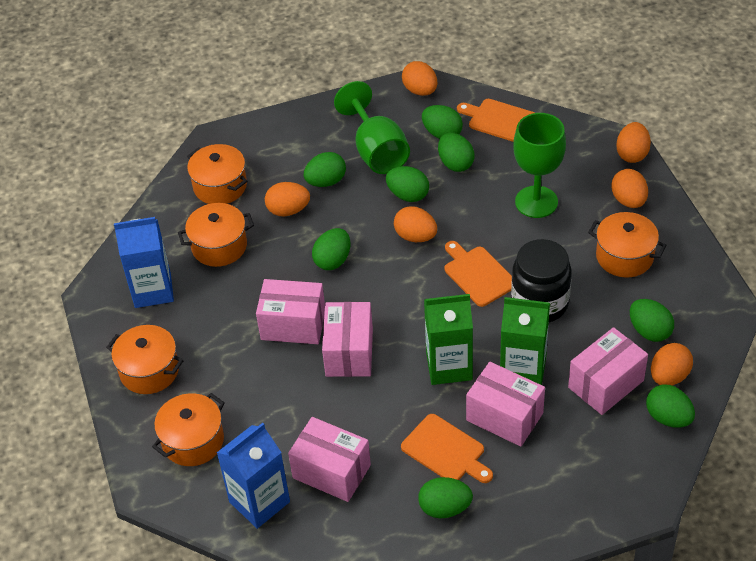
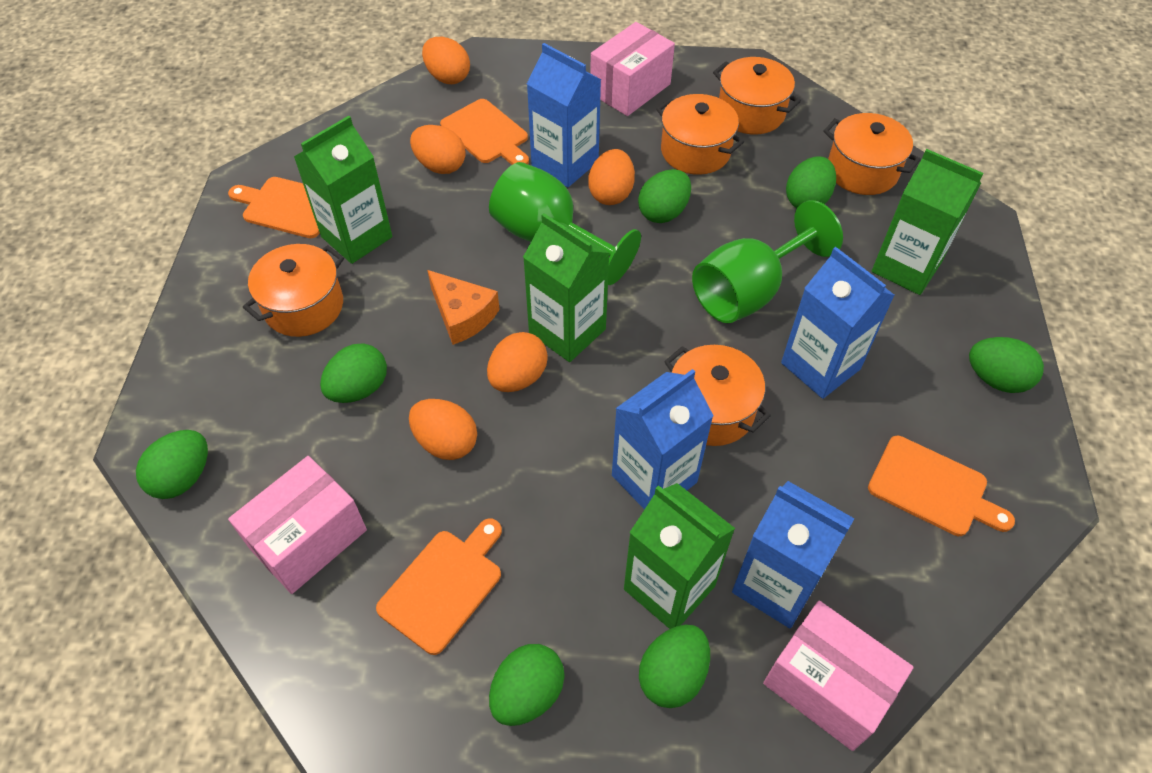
black jar: 1 -> 0
blue carton: 2 -> 4
green carton: 2 -> 4
green egg: 8 -> 7
orange cheese: 0 -> 1
orange cutting board: 3 -> 4
orange egg: 6 -> 5
pink box: 5 -> 3

